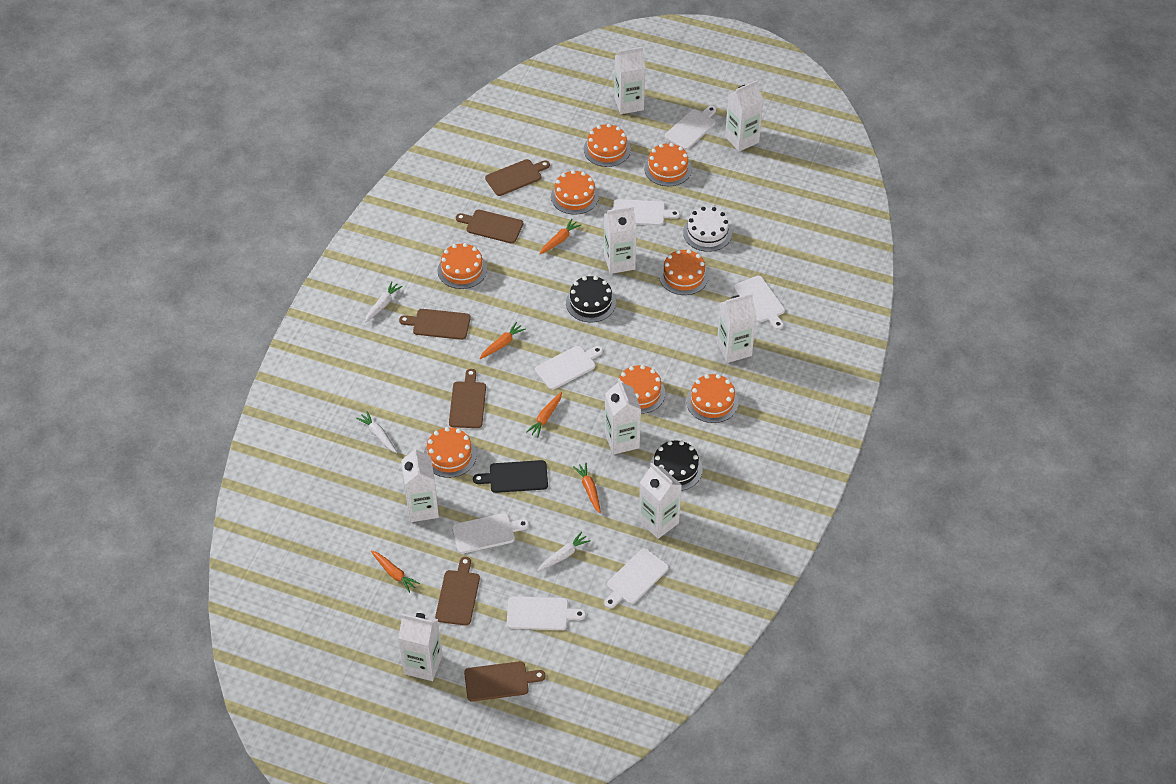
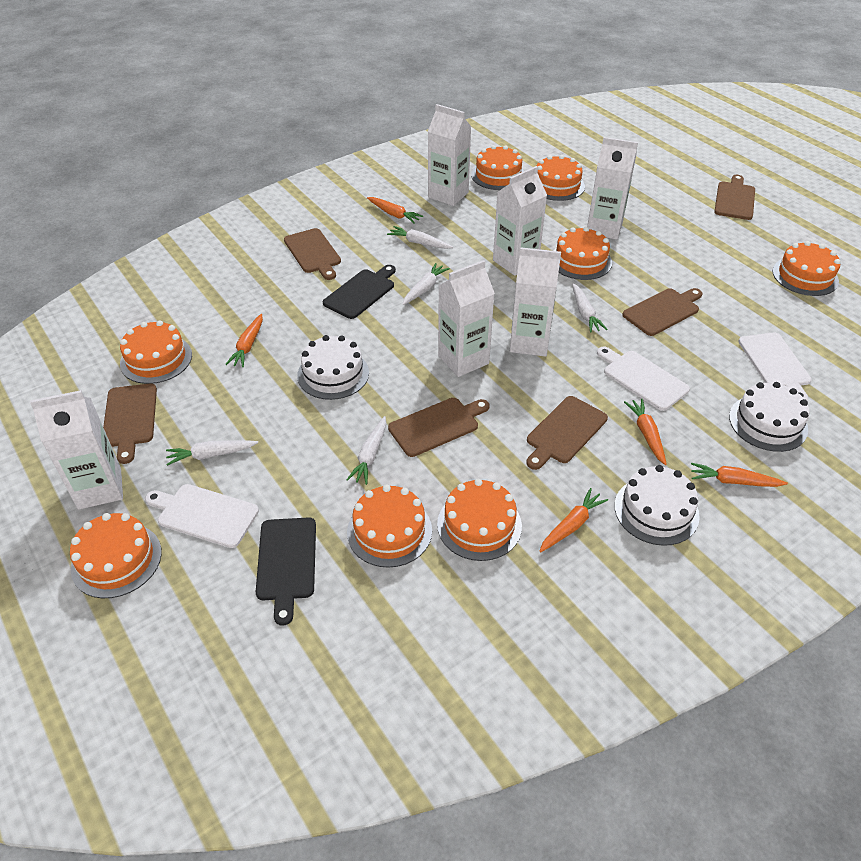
black cake: 2 -> 0
black cutting board: 1 -> 2
white cake: 1 -> 3
white carrot: 3 -> 5
white carton: 8 -> 6
white cutting board: 7 -> 3

